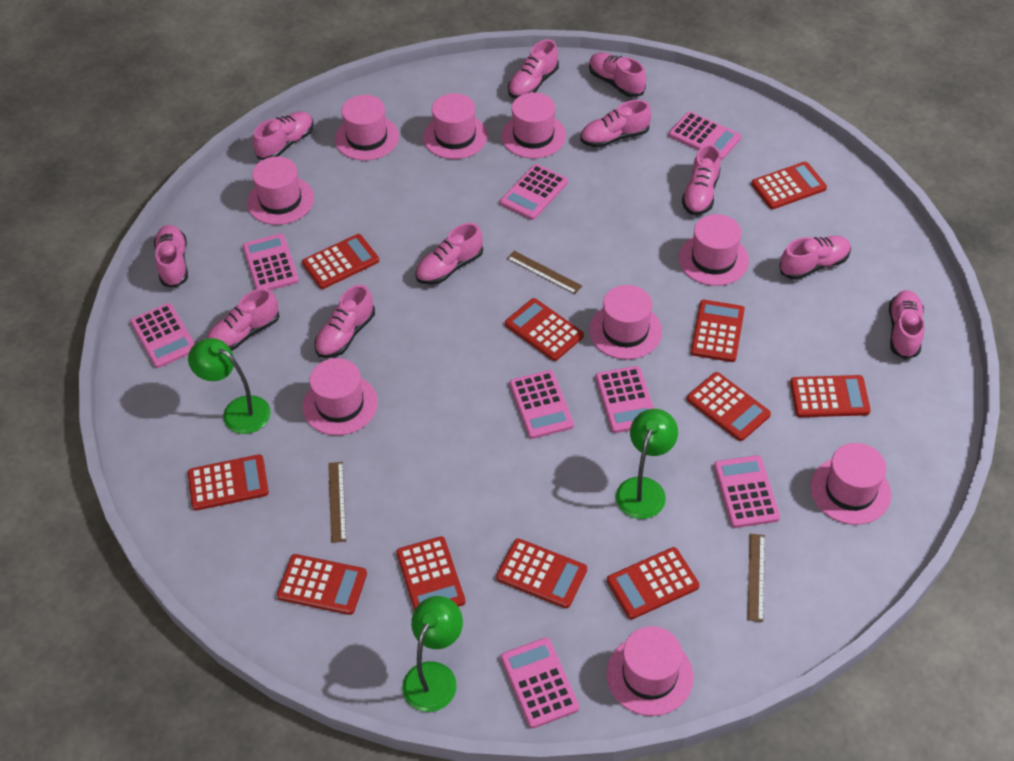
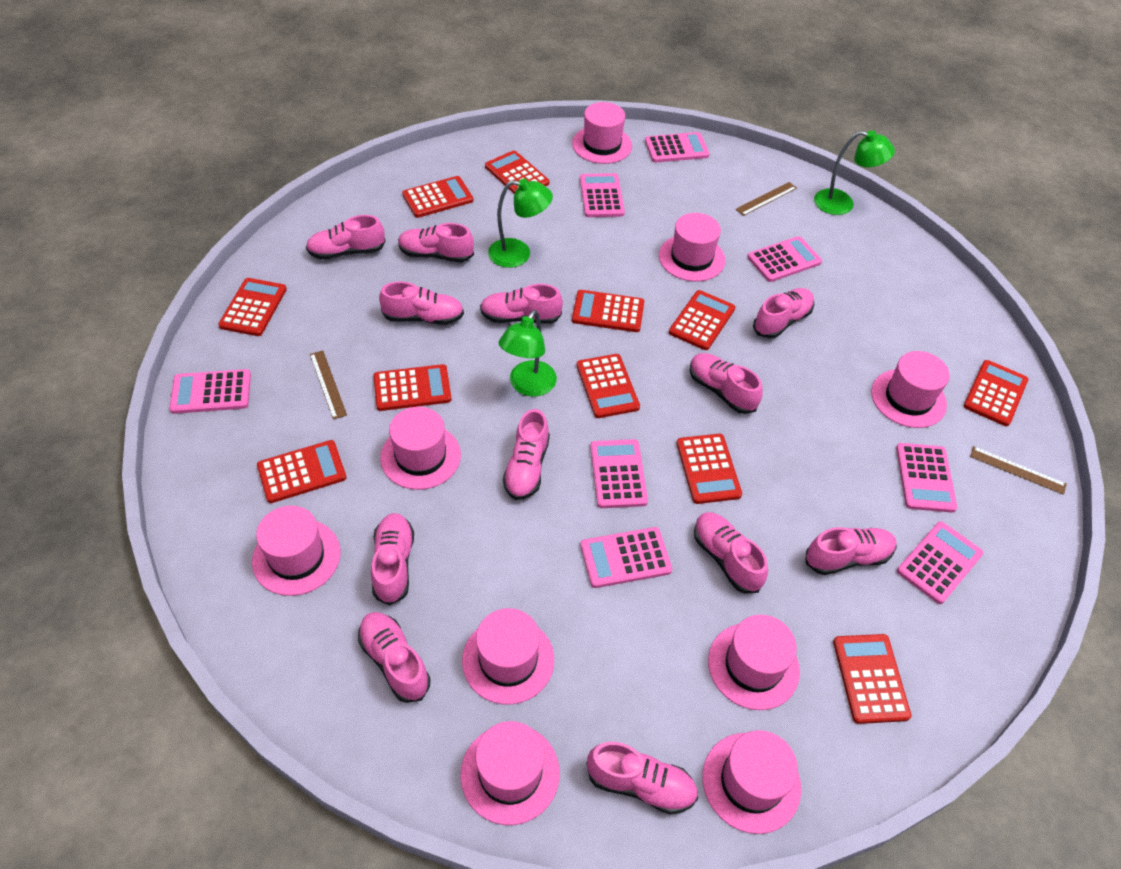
pink shoe: 11 -> 12

